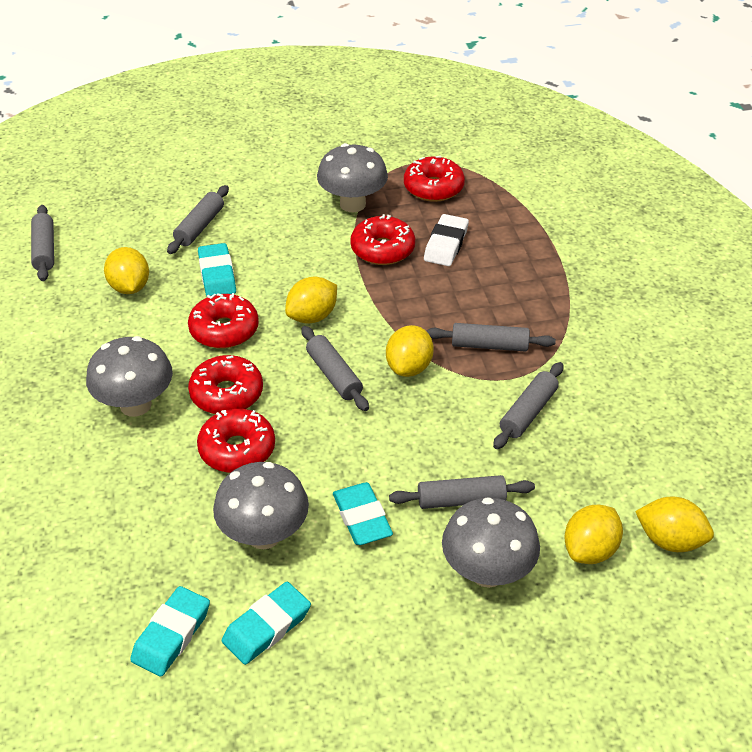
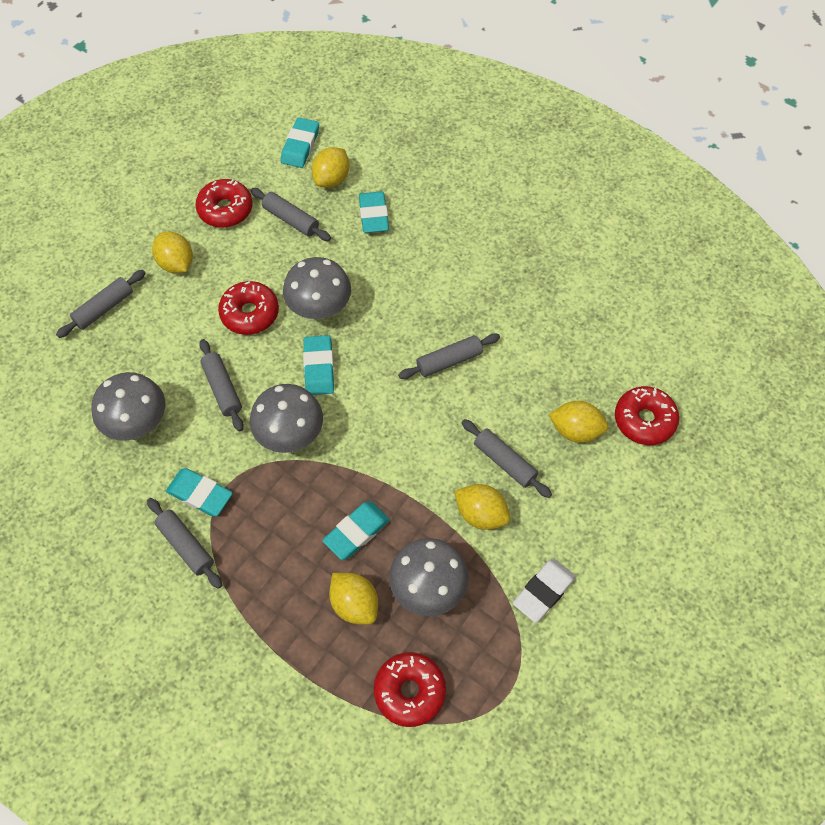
red donut: 5 -> 4
turquoise eraser: 4 -> 5

